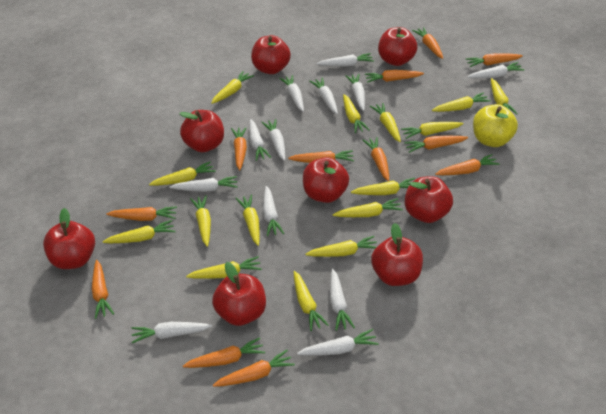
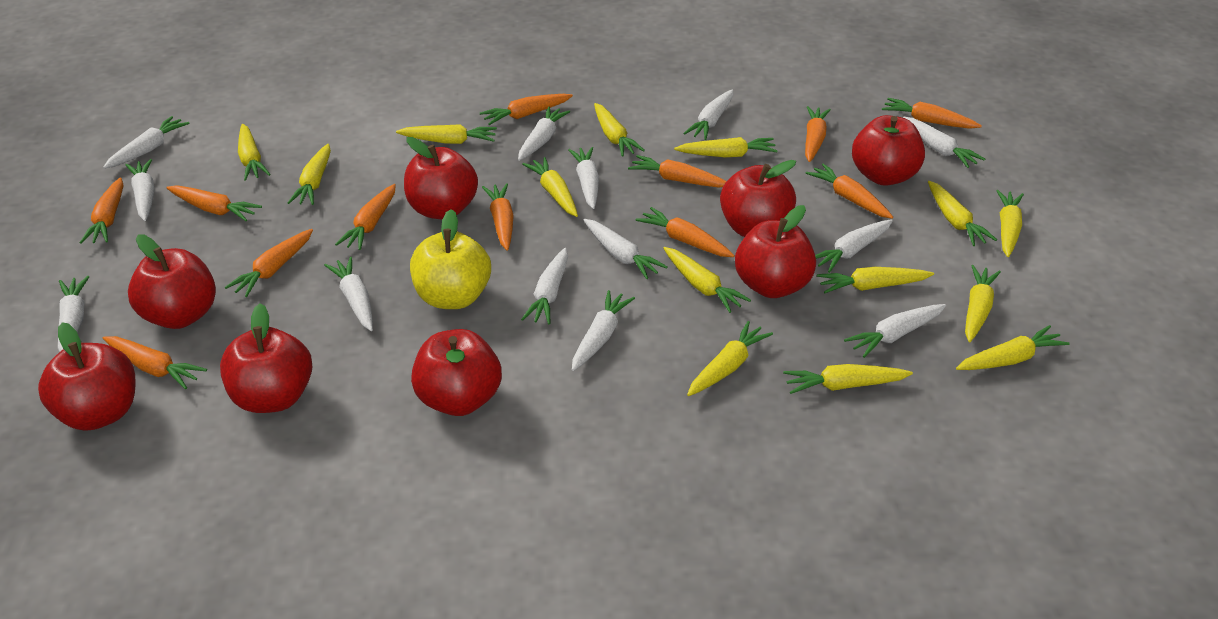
white carrot: 12 -> 13
yellow carrot: 15 -> 14

